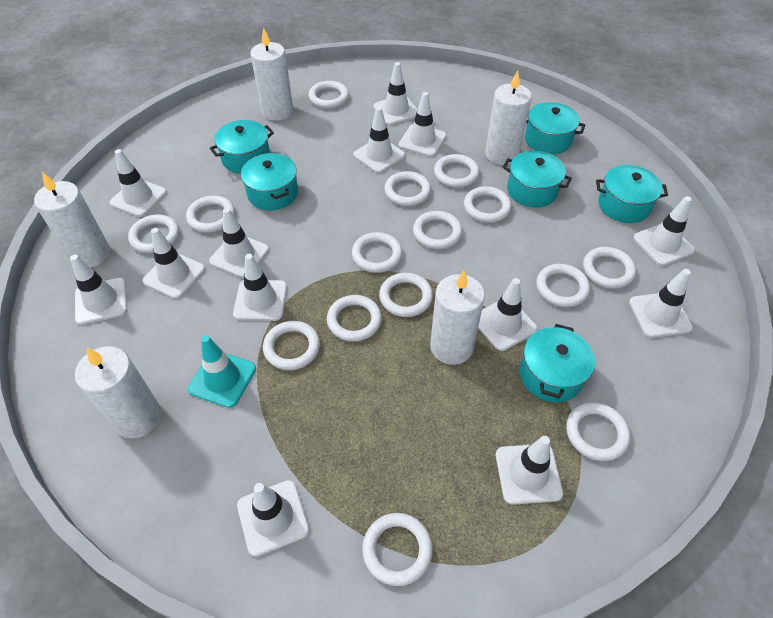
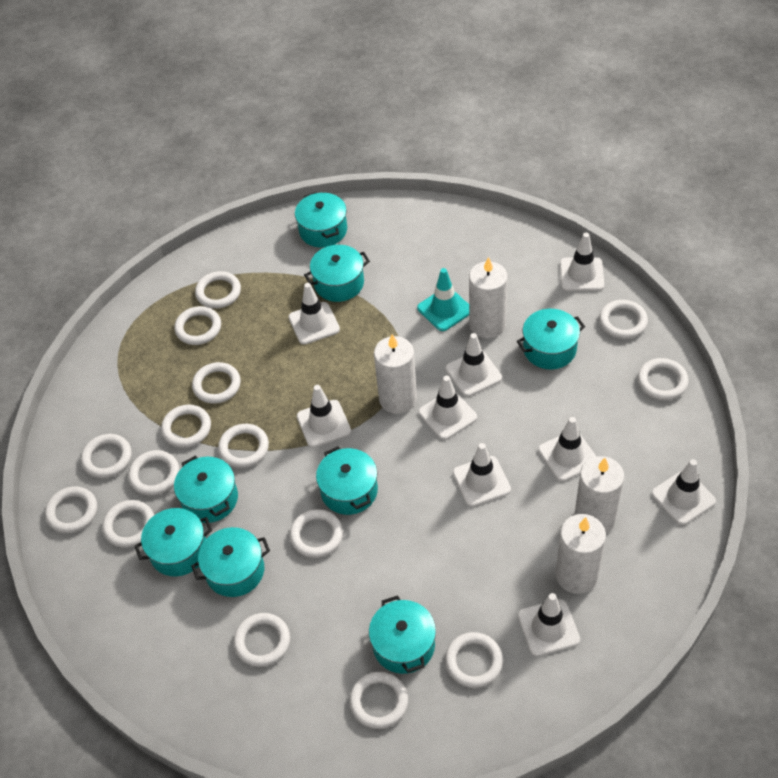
turquoise pot: 6 -> 8
white candle: 5 -> 4
white traffic cone: 13 -> 9

